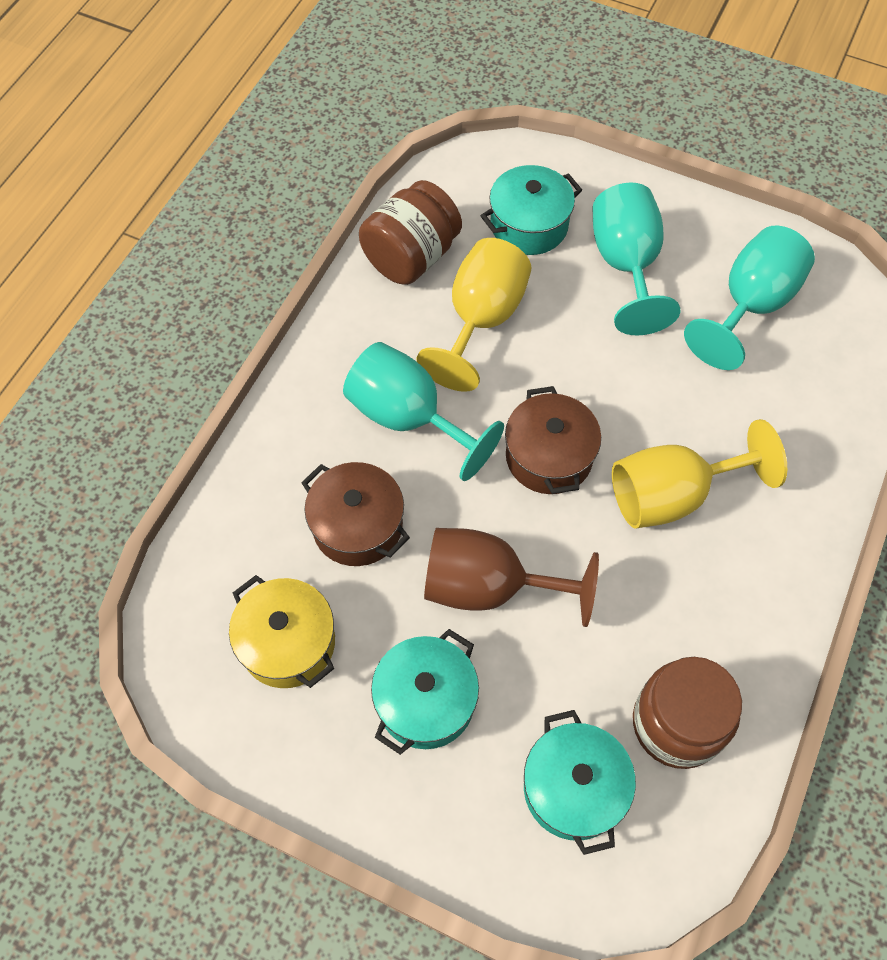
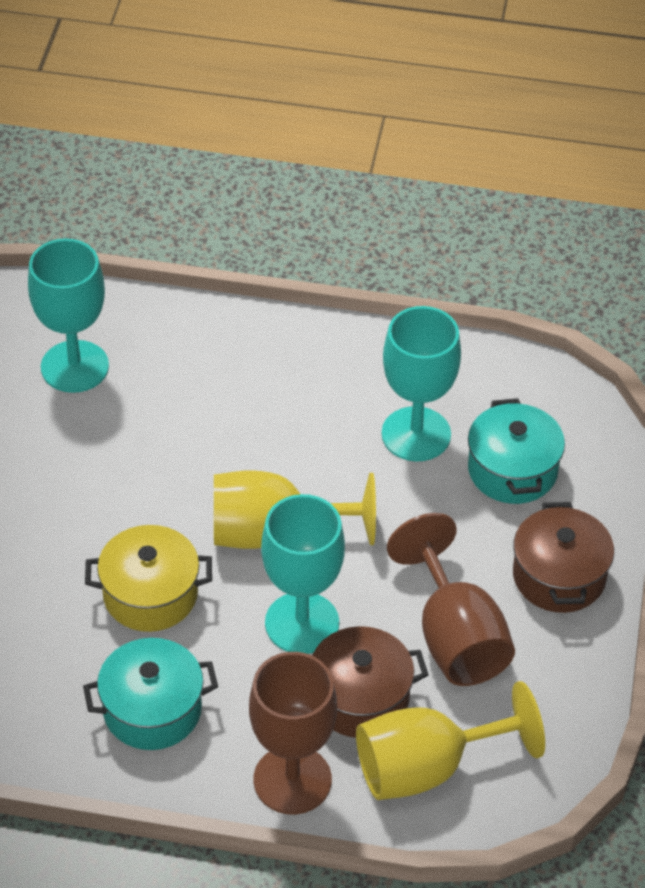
brown goblet: 1 -> 2
brown jar: 2 -> 0
turquoise pot: 3 -> 2

